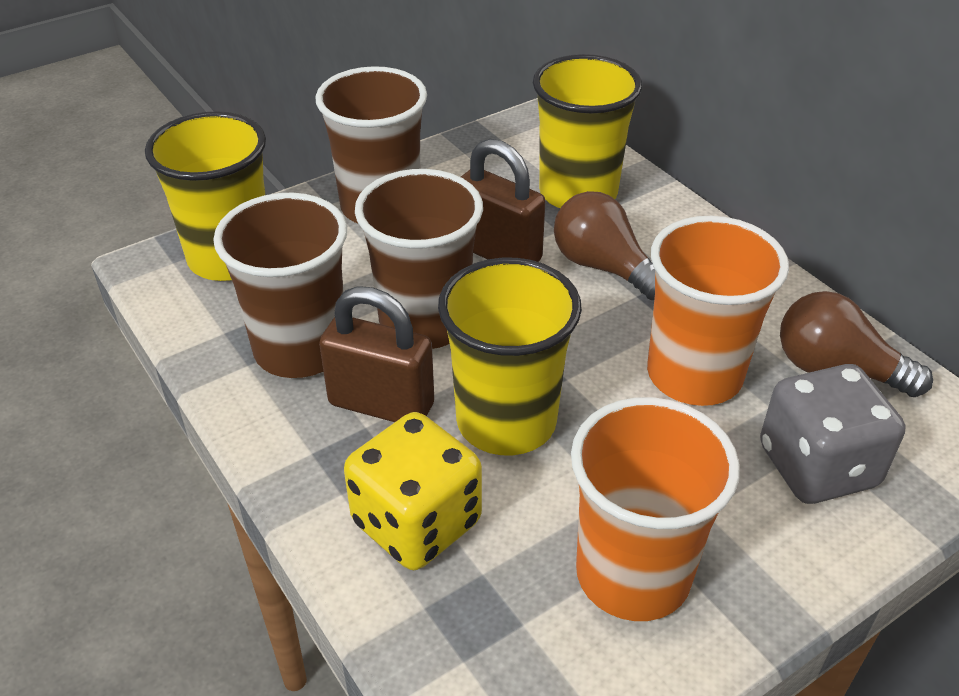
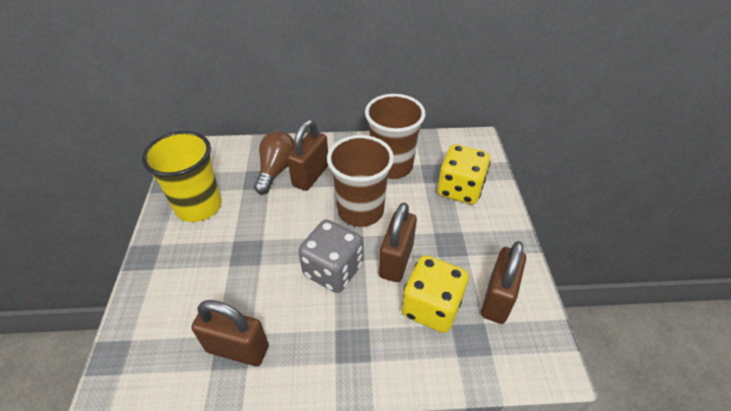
brown cup: 3 -> 2
brown light bulb: 2 -> 1
brown padlock: 2 -> 4
orange cup: 2 -> 0
yellow cup: 3 -> 1
yellow dice: 1 -> 2

